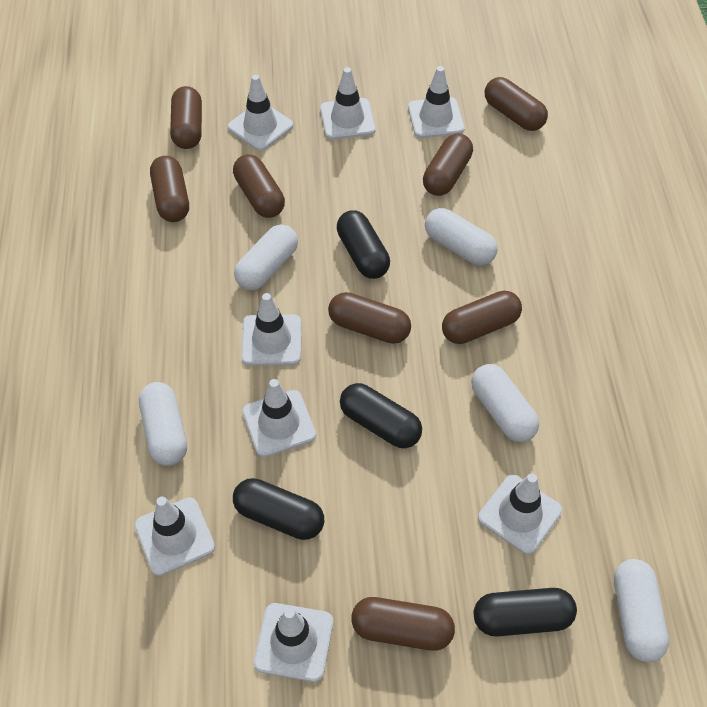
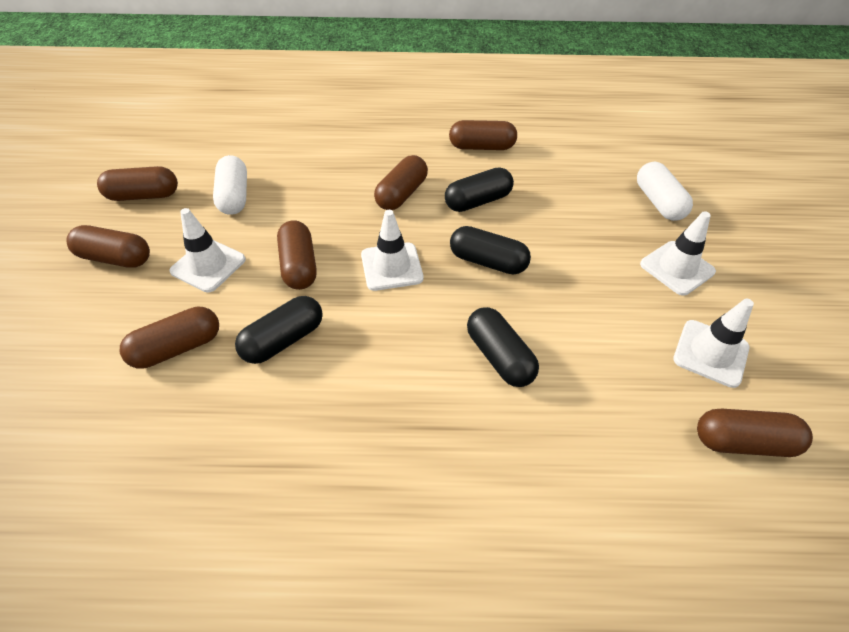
brown capsule: 8 -> 7
white capsule: 5 -> 2
white traffic cone: 8 -> 4

